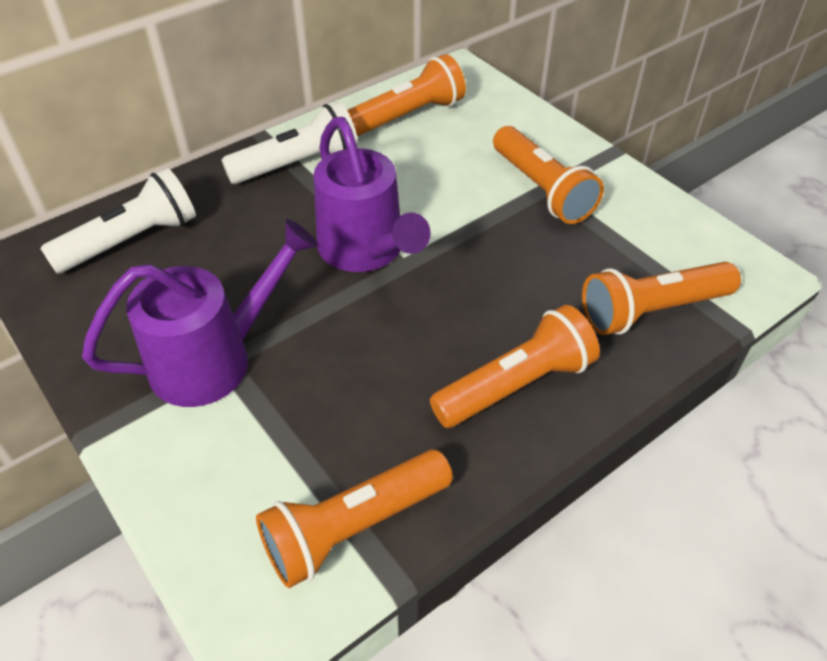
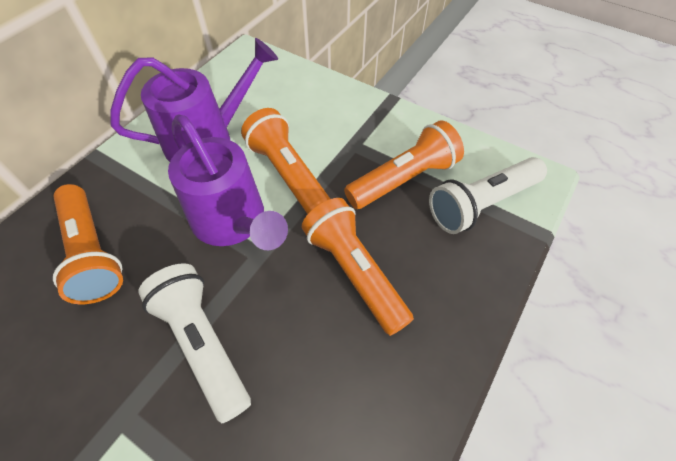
orange flashlight: 5 -> 4

